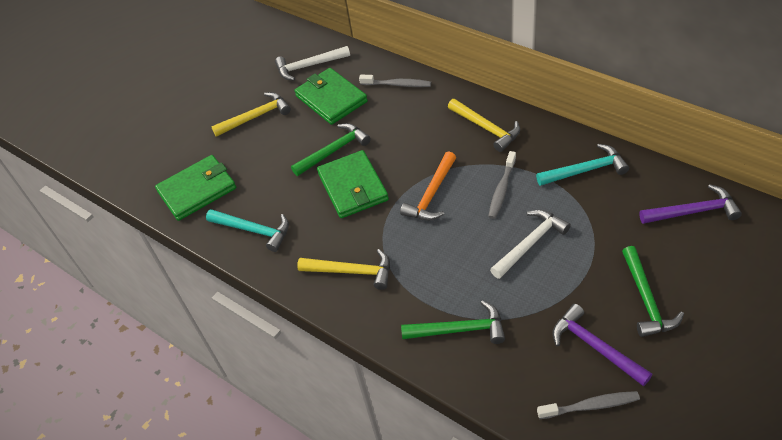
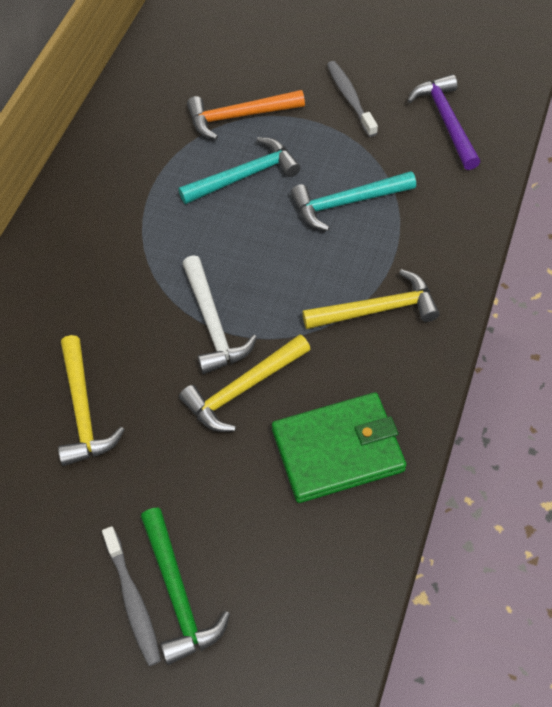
green hammer: 3 -> 1
green wallet: 3 -> 1
grey toothbrush: 3 -> 2
purple hammer: 2 -> 1
white hammer: 2 -> 1

